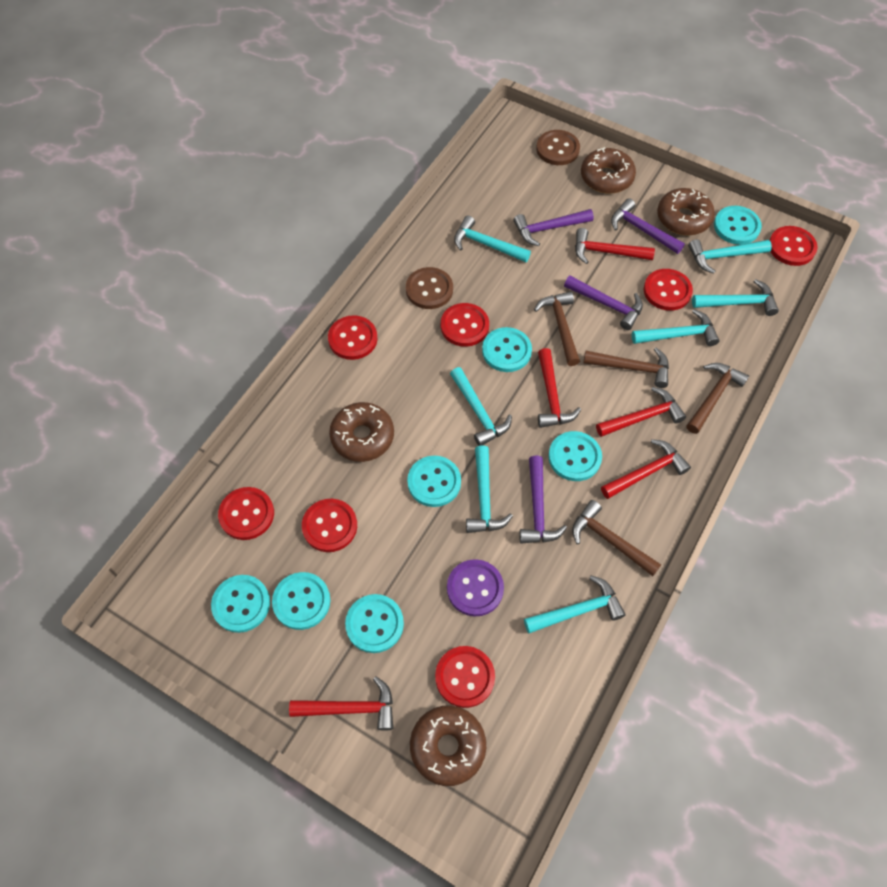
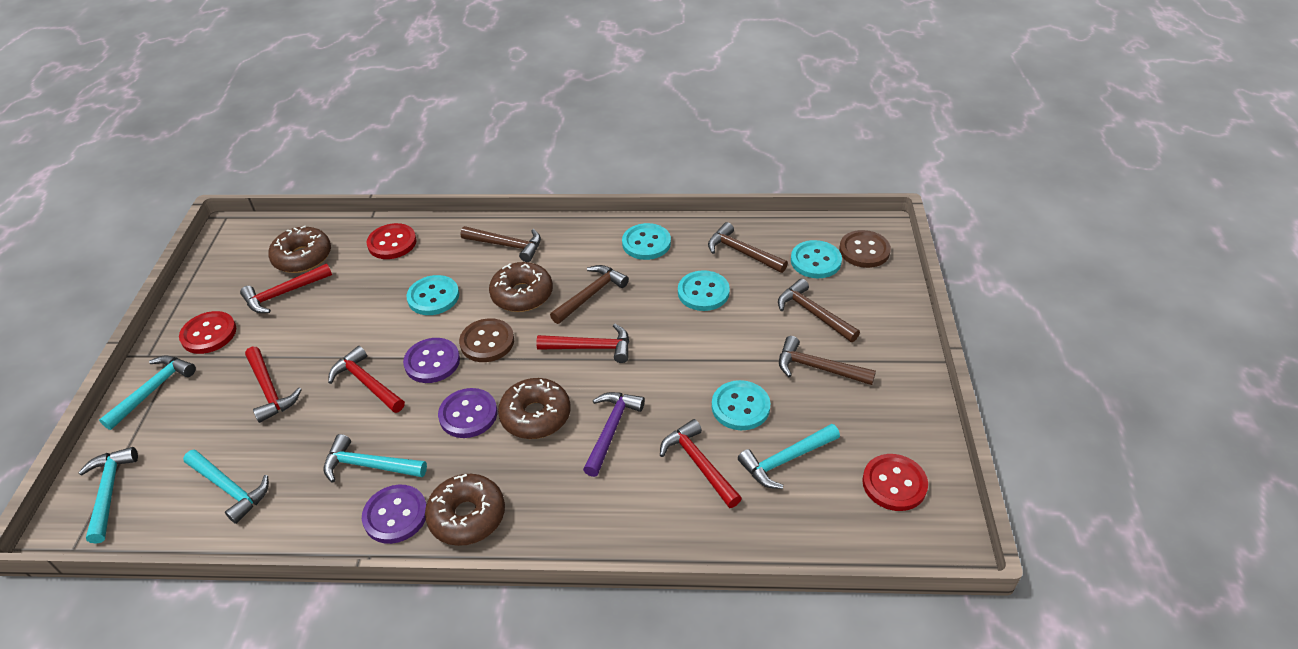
brown hammer: 4 -> 5
purple button: 1 -> 3
purple hammer: 4 -> 1
red button: 7 -> 3
turquoise button: 7 -> 5
turquoise hammer: 7 -> 5

